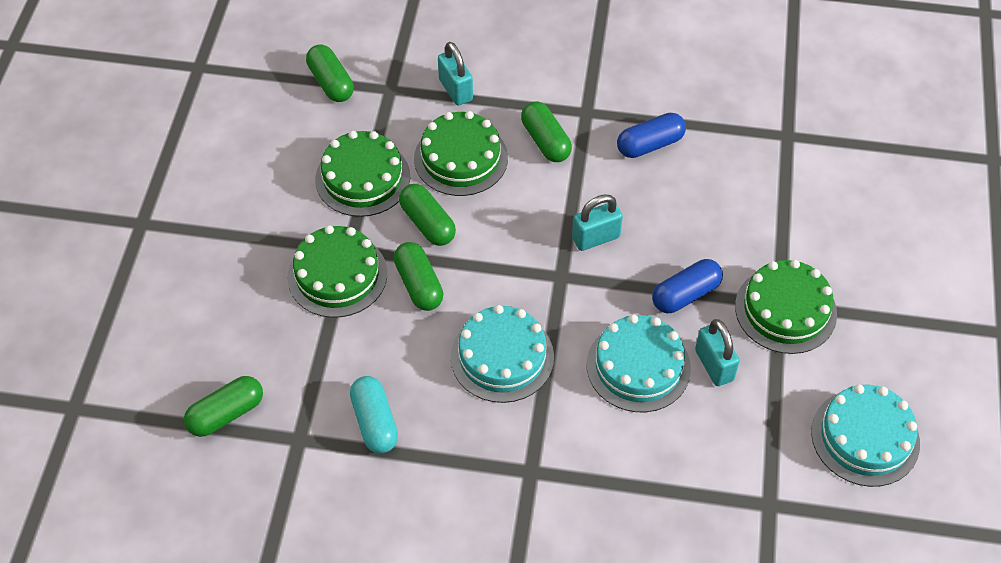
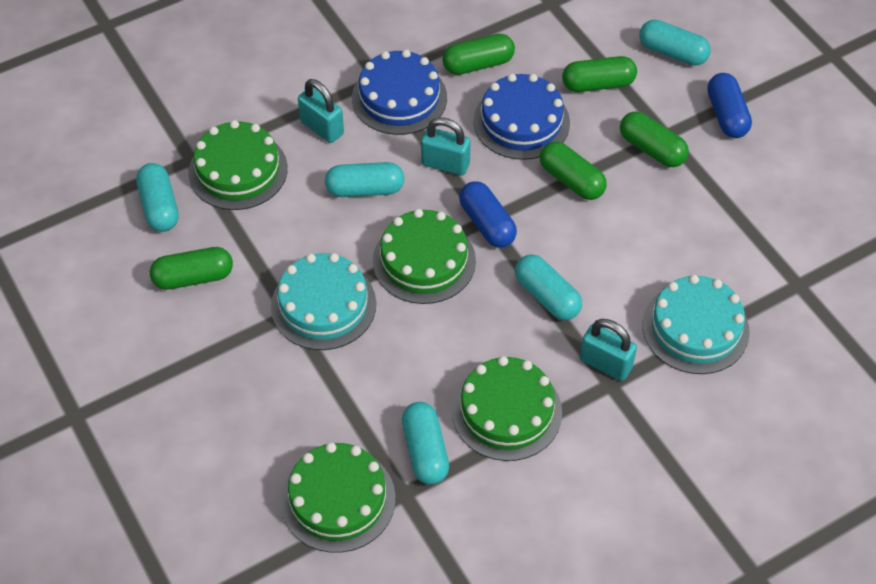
blue cake: 0 -> 2
turquoise cake: 3 -> 2
turquoise capsule: 1 -> 5

